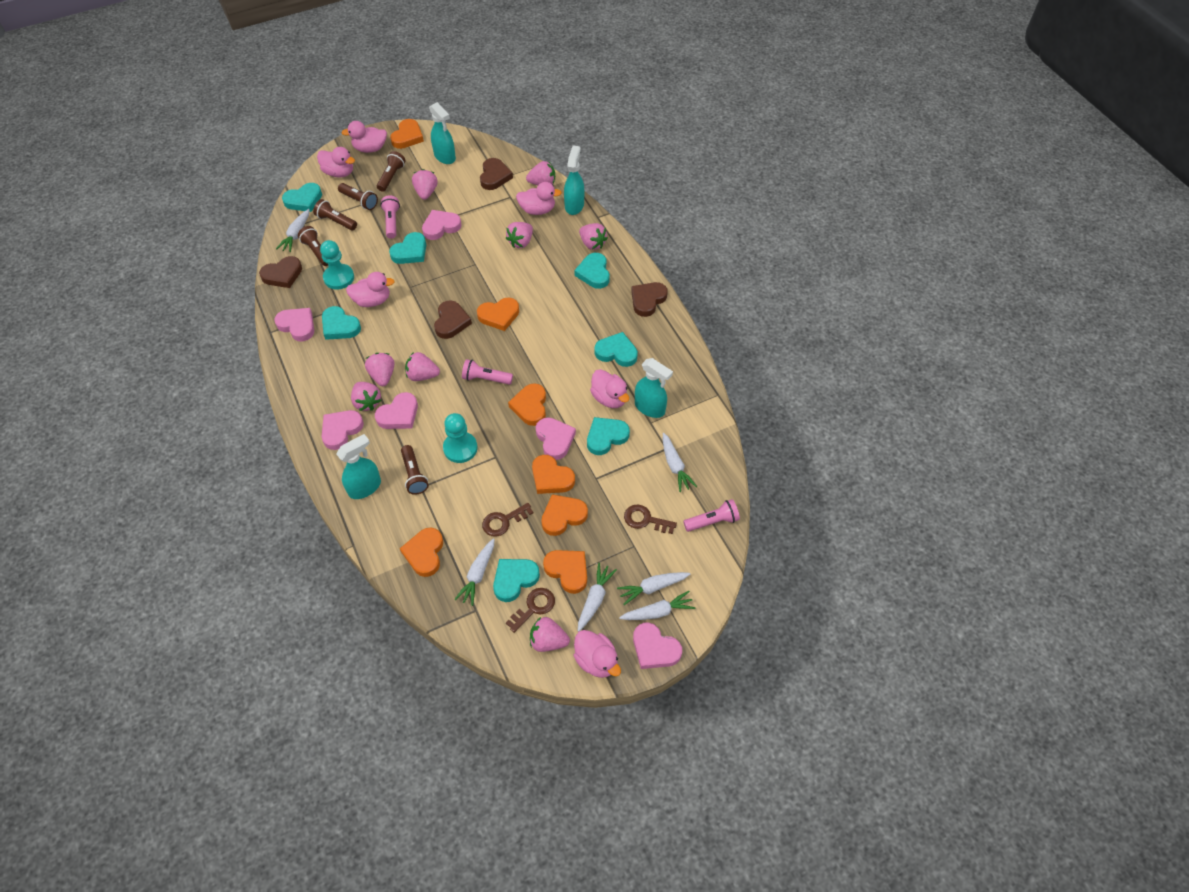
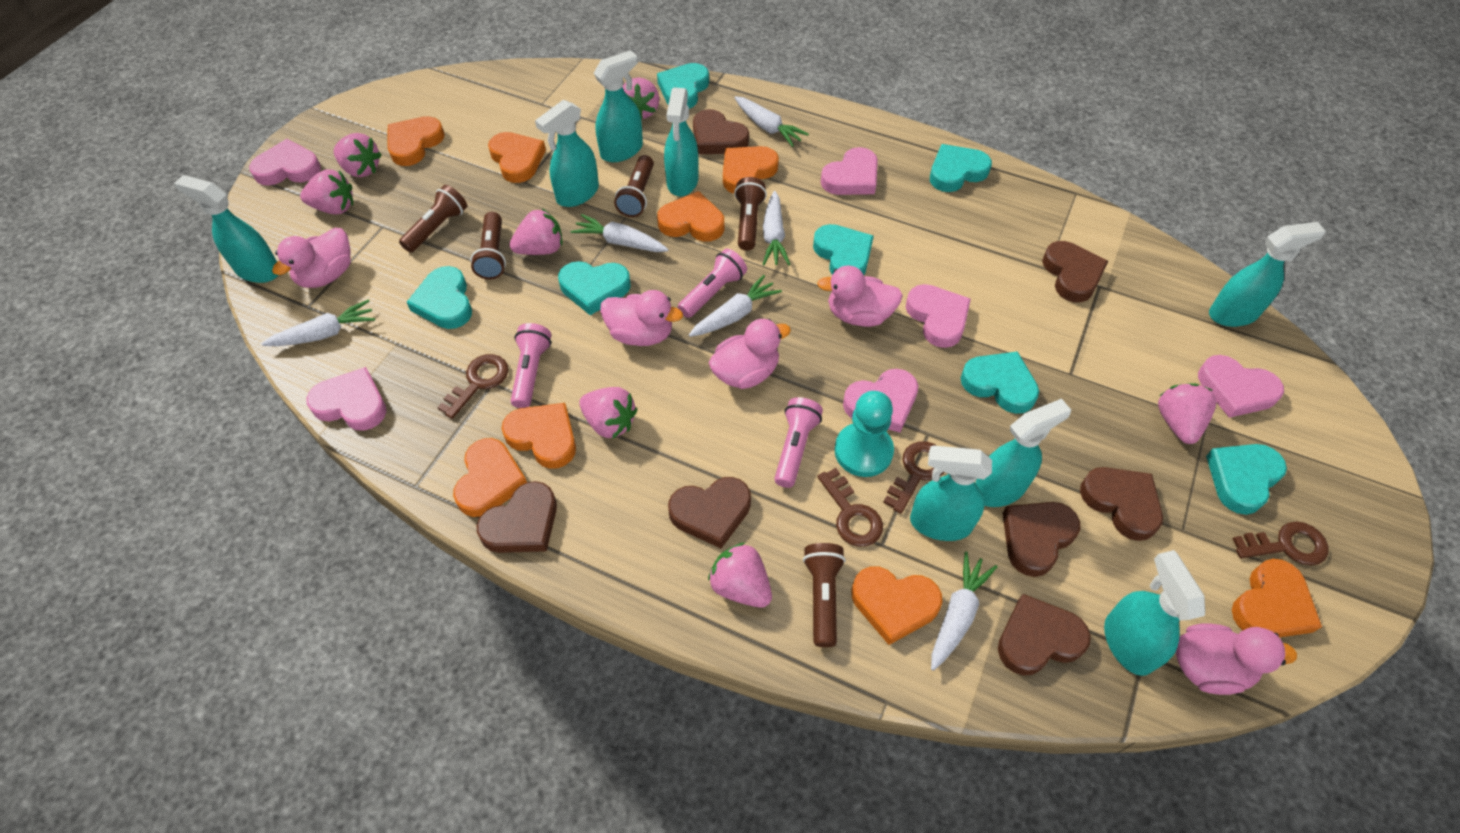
brown heart: 4 -> 7
brown key: 3 -> 4
orange heart: 7 -> 8
pink duck: 6 -> 5
pink strawberry: 8 -> 7
turquoise pawn: 2 -> 1
turquoise spray bottle: 4 -> 8

